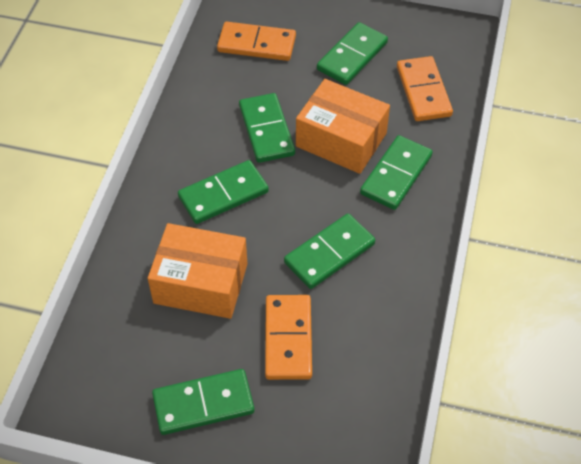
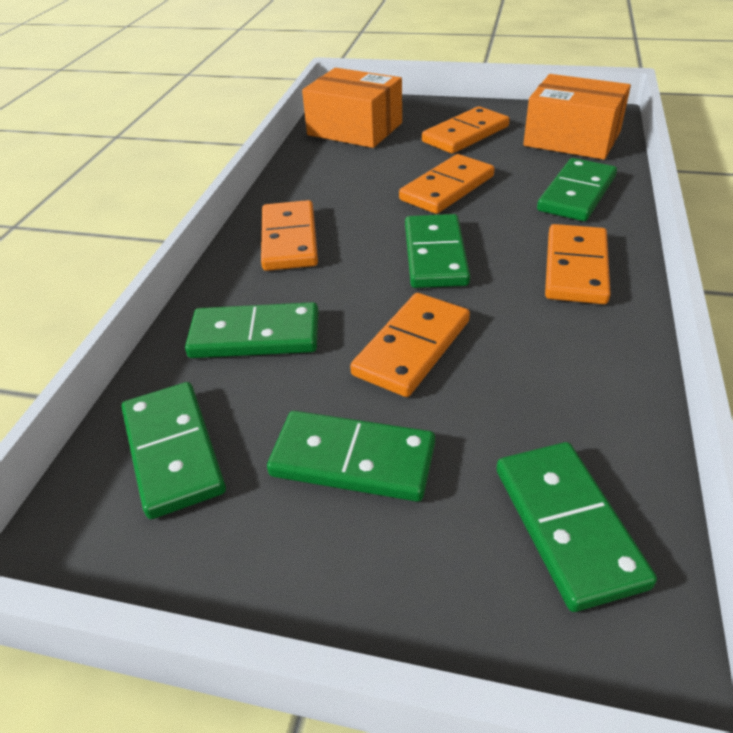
orange domino: 3 -> 5

